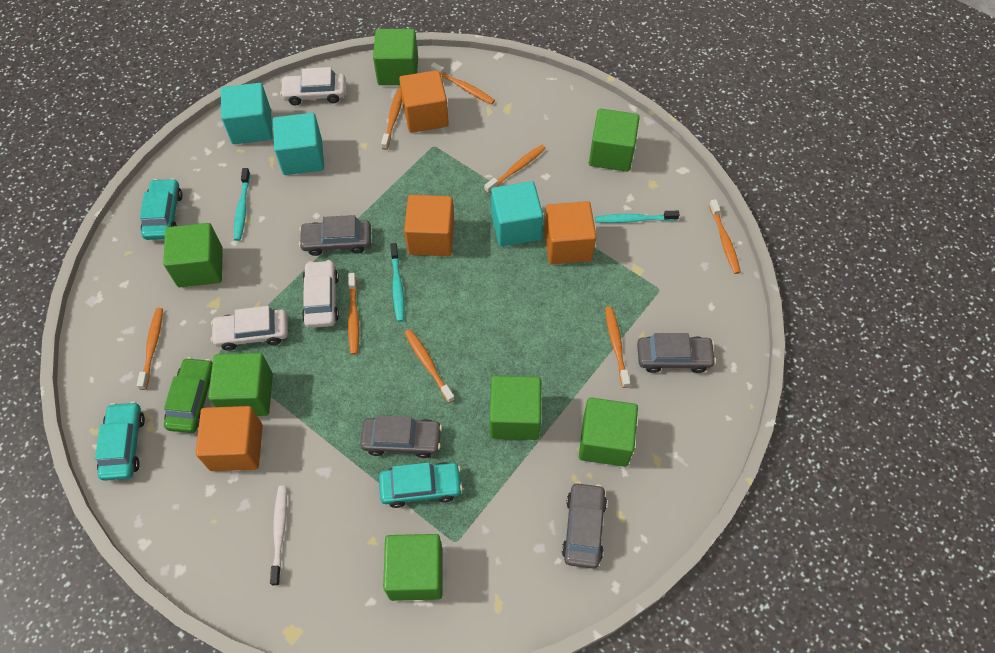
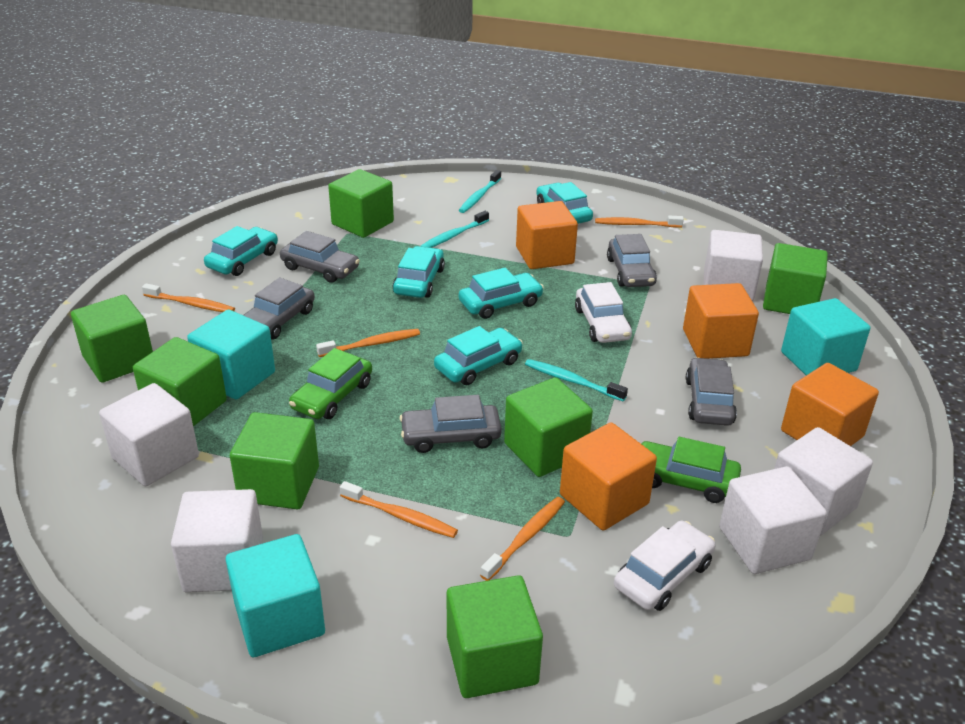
green car: 1 -> 2
grey car: 4 -> 5
orange toothbrush: 8 -> 5
turquoise car: 3 -> 5
white car: 3 -> 2
white cube: 0 -> 5
white toothbrush: 1 -> 0

